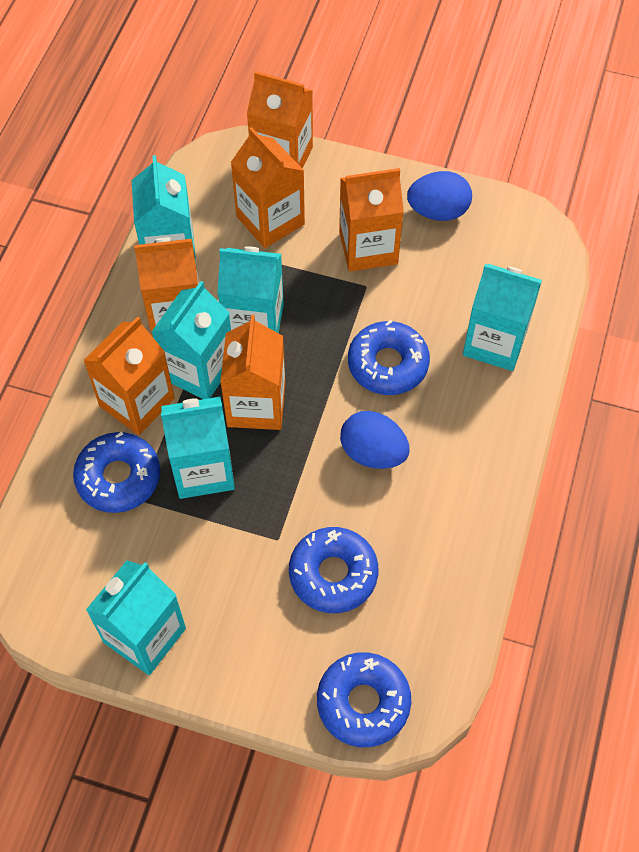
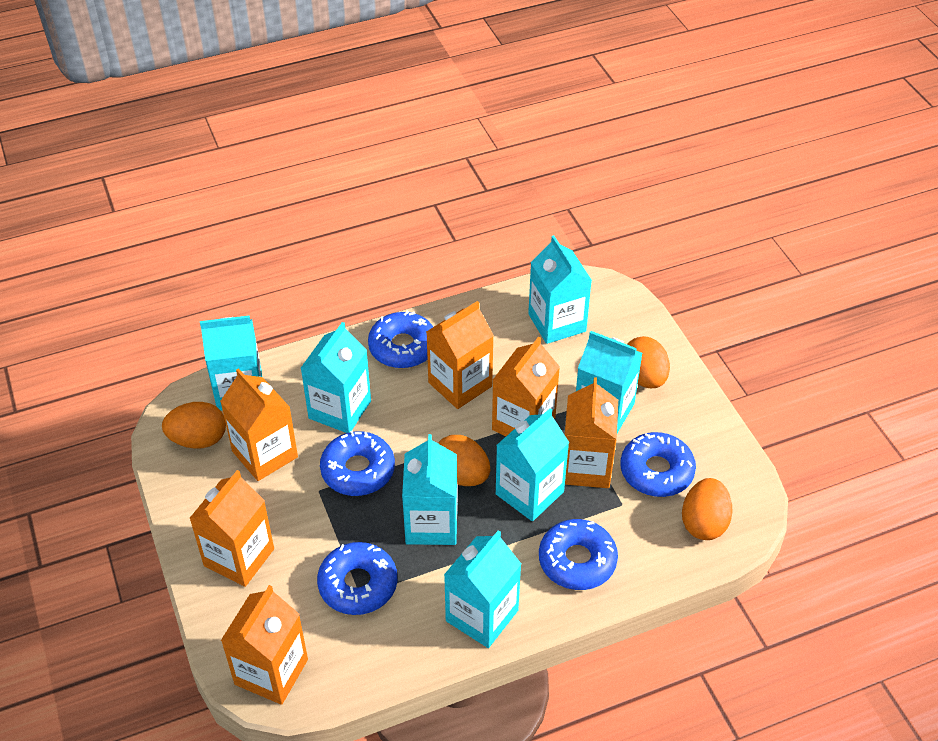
blue donut: 4 -> 5
blue egg: 2 -> 0
orange egg: 0 -> 4
turquoise carton: 6 -> 7

